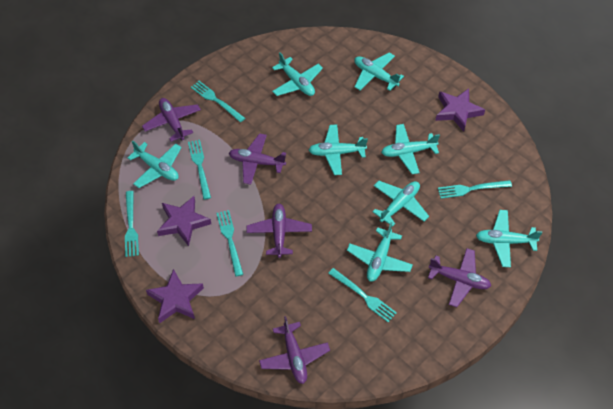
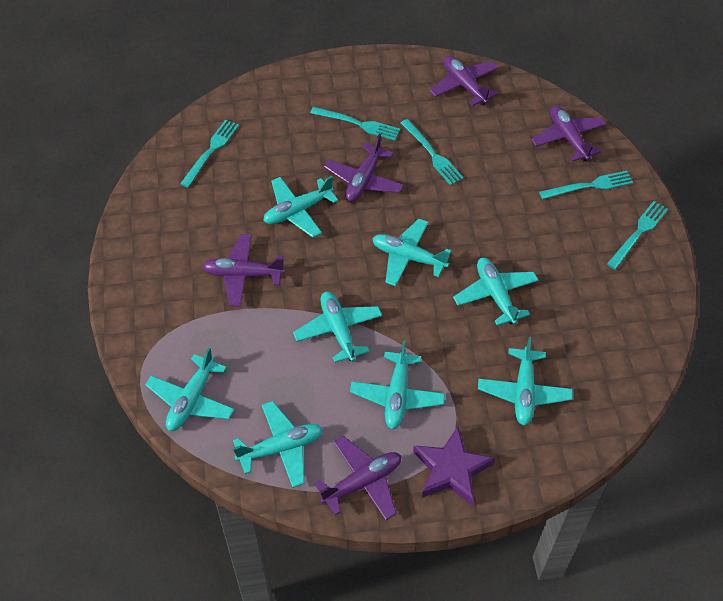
purple star: 3 -> 1
turquoise fork: 6 -> 5

